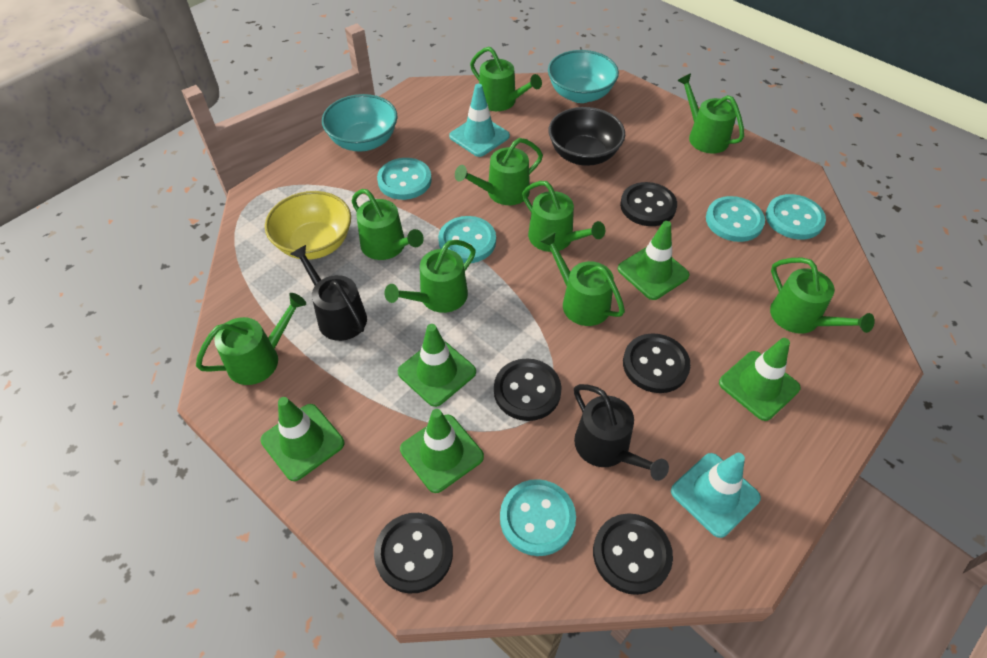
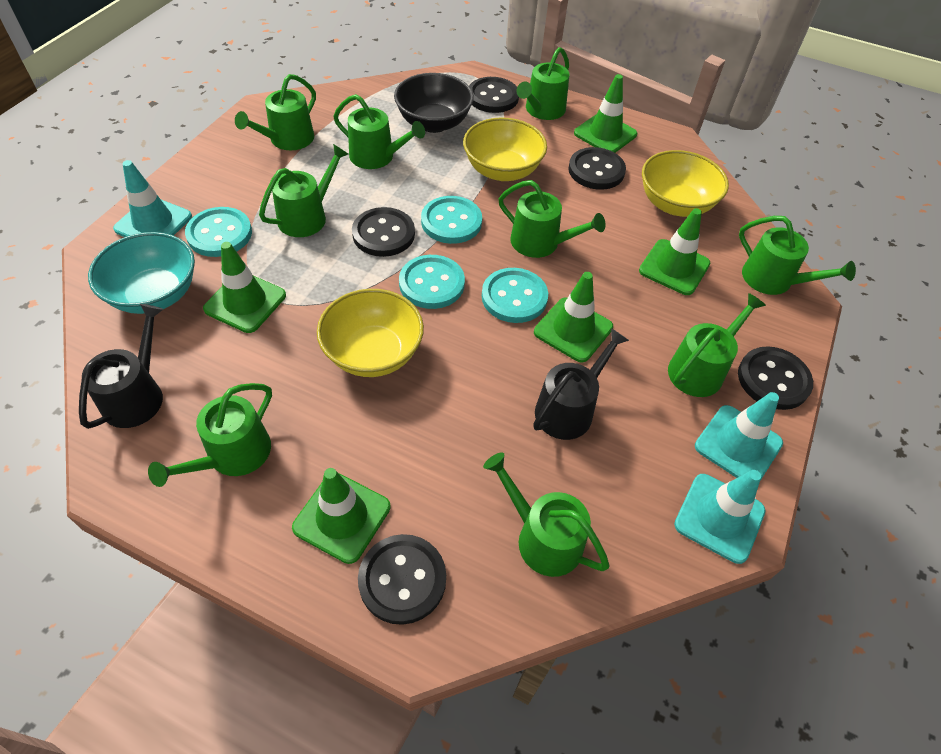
turquoise bowl: 2 -> 1
turquoise button: 5 -> 4
turquoise traffic cone: 2 -> 3
yellow bowl: 1 -> 3

